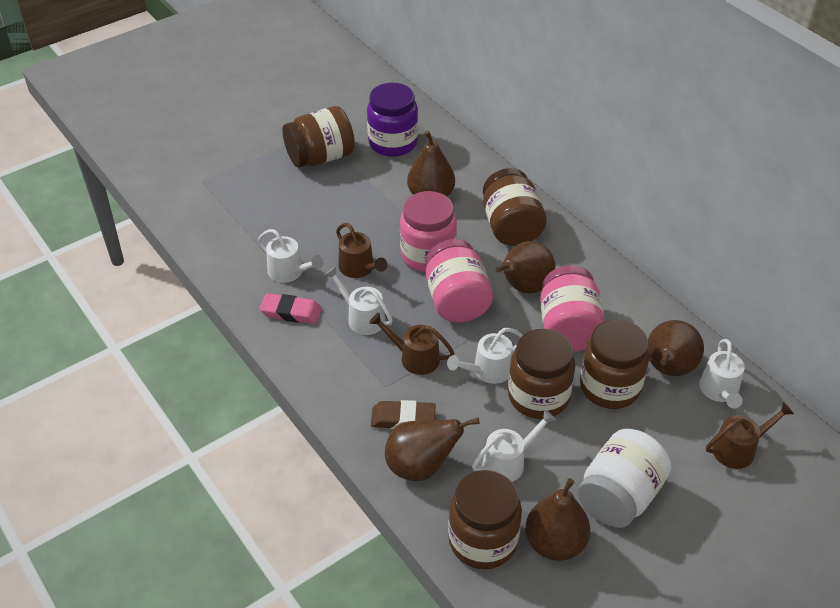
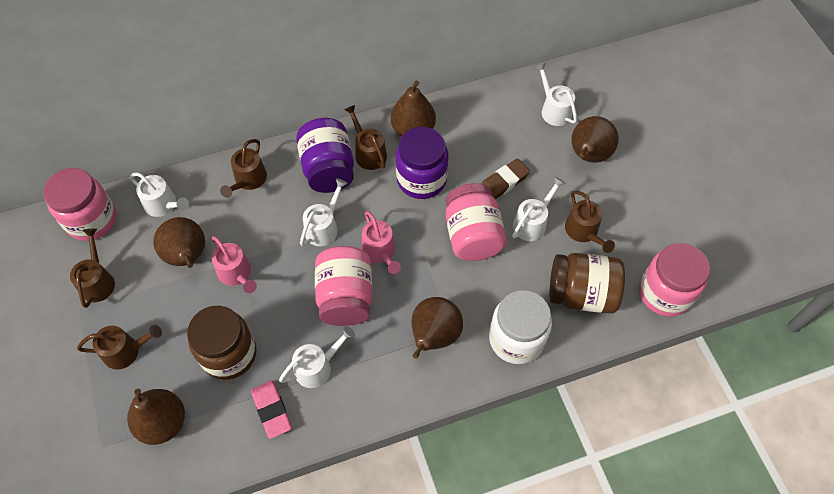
brown jar: 5 -> 2
brown watering can: 3 -> 5
pink jar: 3 -> 4
pink watering can: 0 -> 2
purple jar: 1 -> 2

